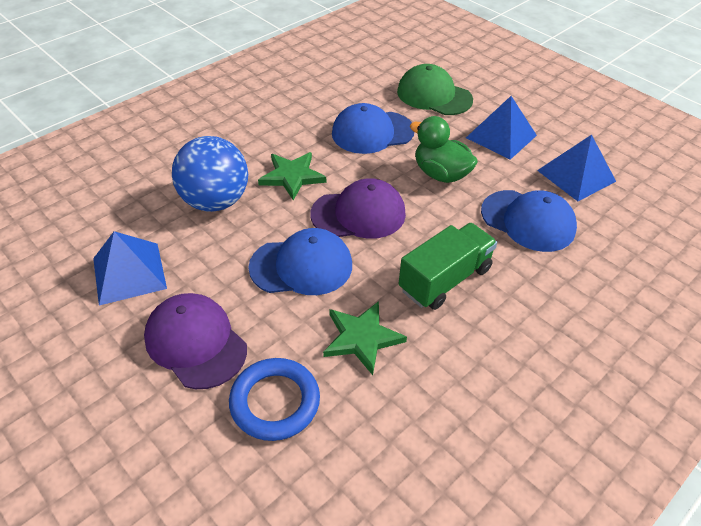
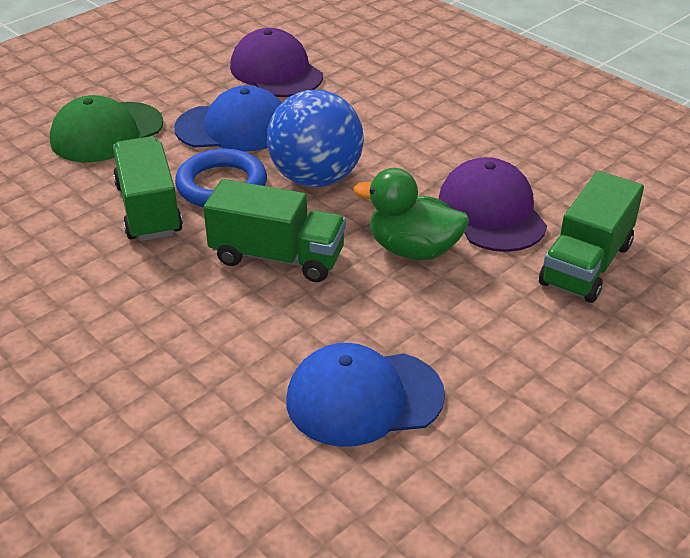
blue cap: 3 -> 2
blue pyramid: 3 -> 0
green star: 2 -> 0
green truck: 1 -> 3

